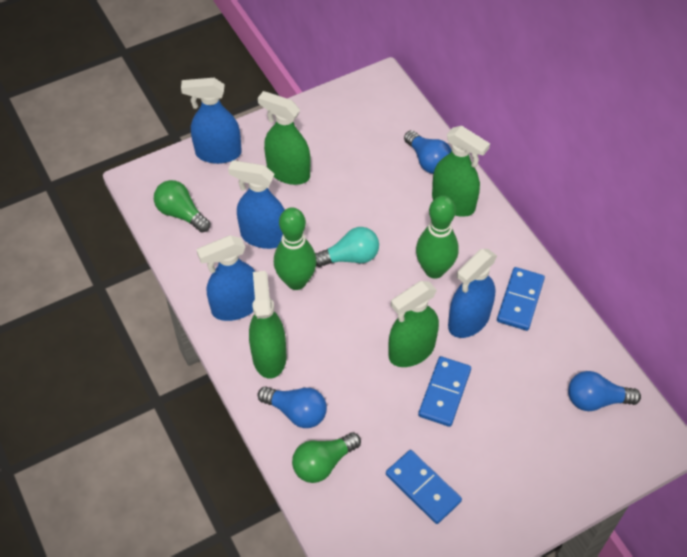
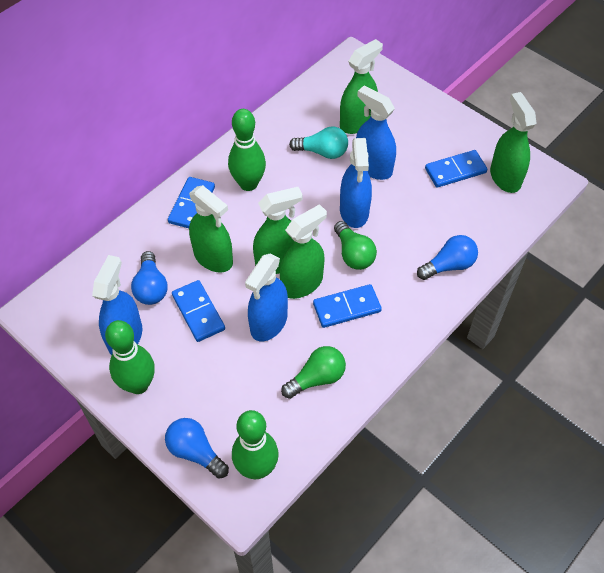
blue domino: 3 -> 4
green bowling pin: 2 -> 3
green spray bottle: 4 -> 5

